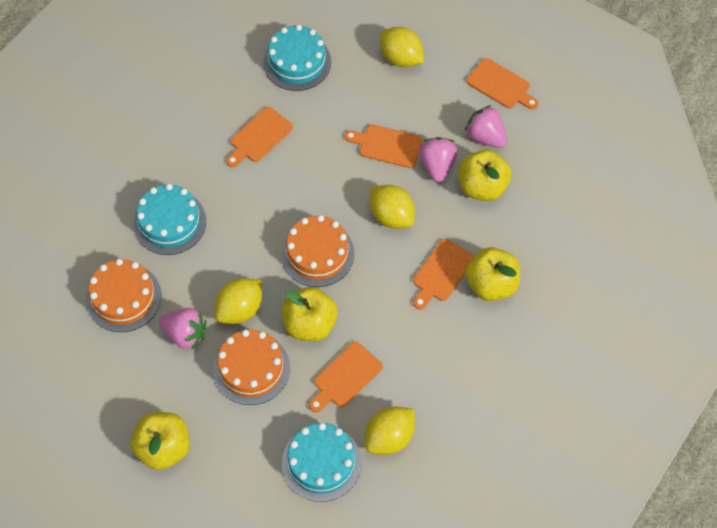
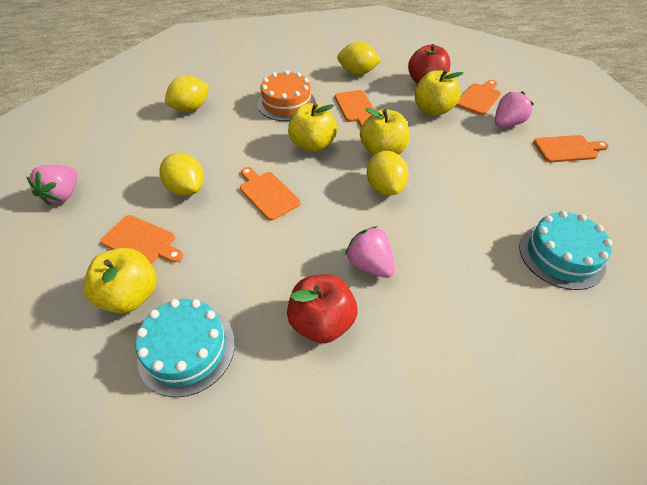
orange cake: 3 -> 1
red apple: 0 -> 2
turquoise cake: 3 -> 2

